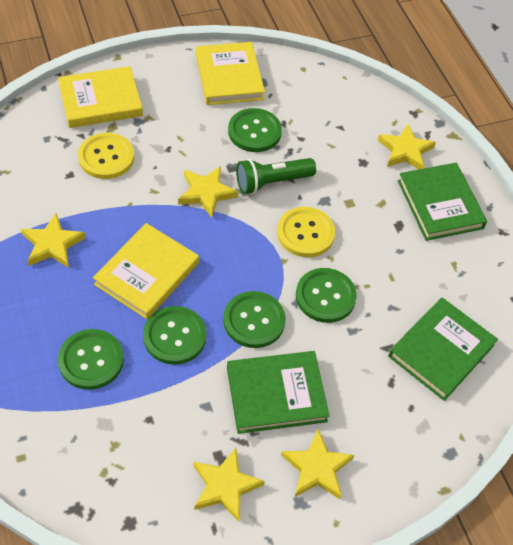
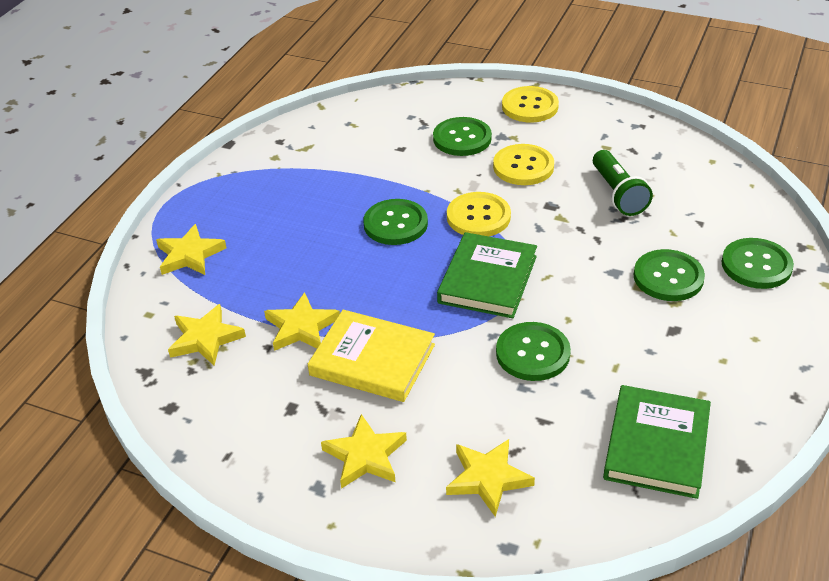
green book: 3 -> 2
yellow book: 3 -> 1
yellow button: 2 -> 3

